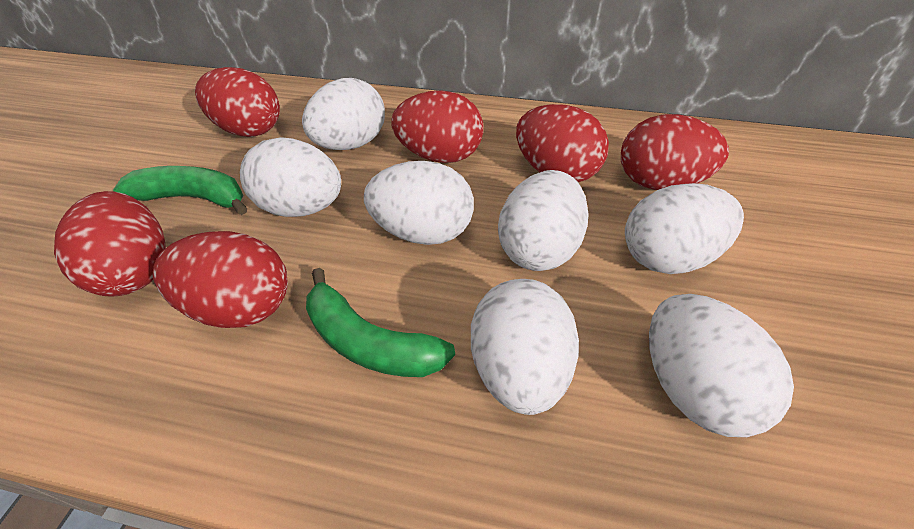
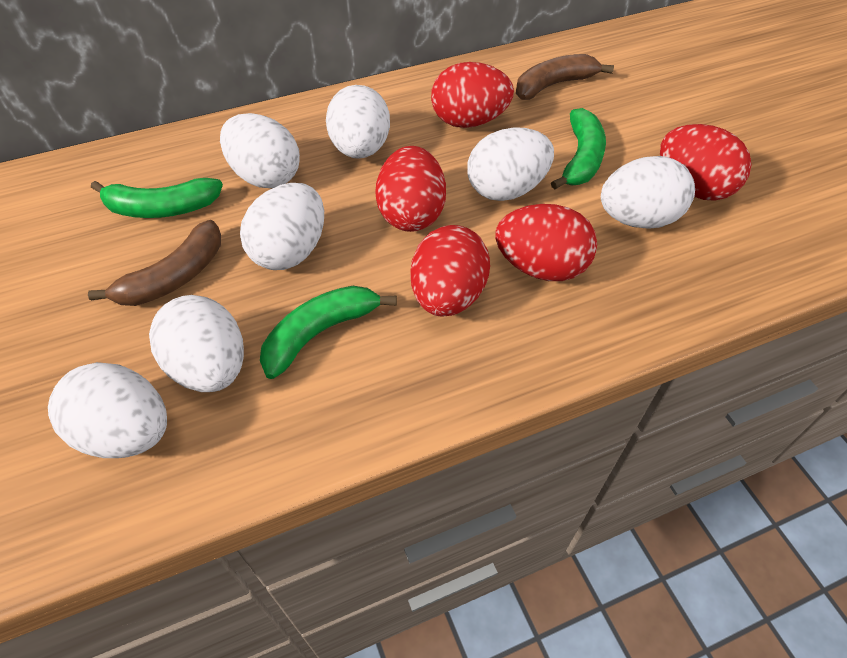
brown banana: 0 -> 2
green banana: 2 -> 3
red egg: 6 -> 5

